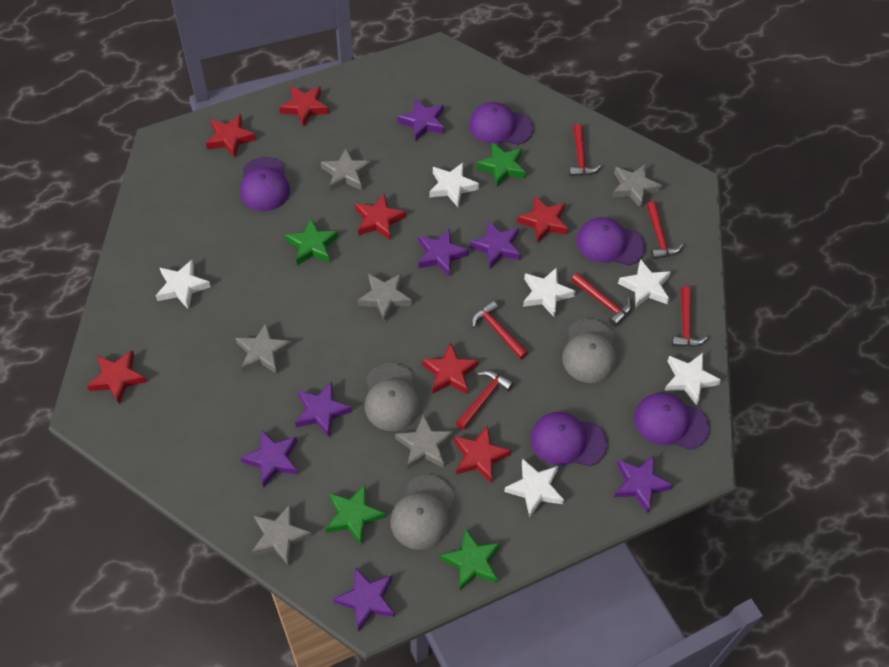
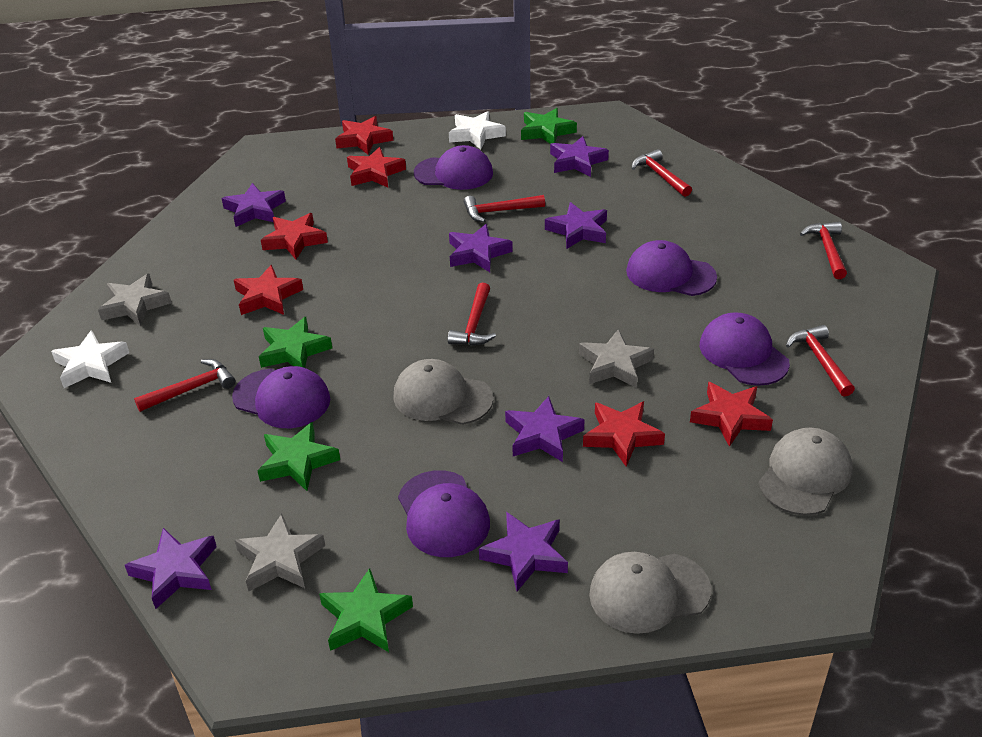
grey star: 6 -> 3
red star: 7 -> 6
white star: 6 -> 2

